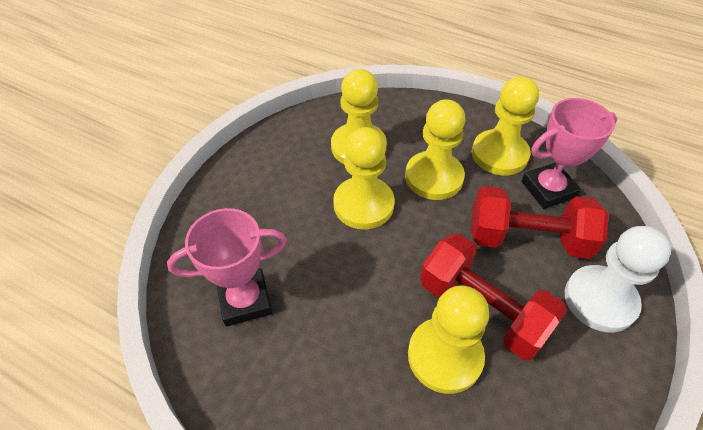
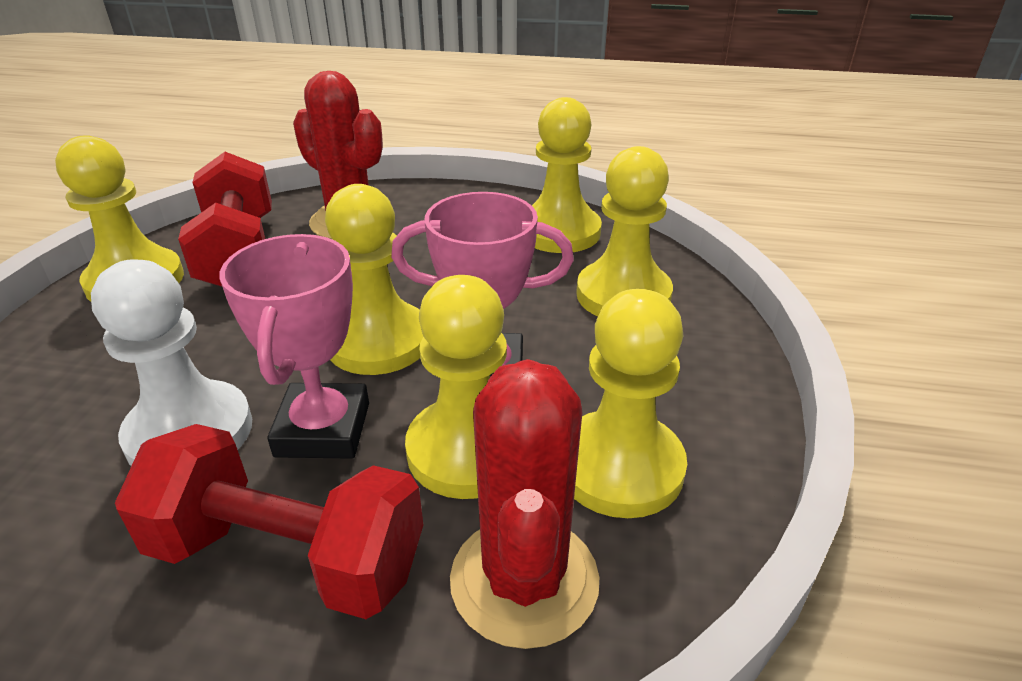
red cactus: 0 -> 2
yellow pawn: 5 -> 6

